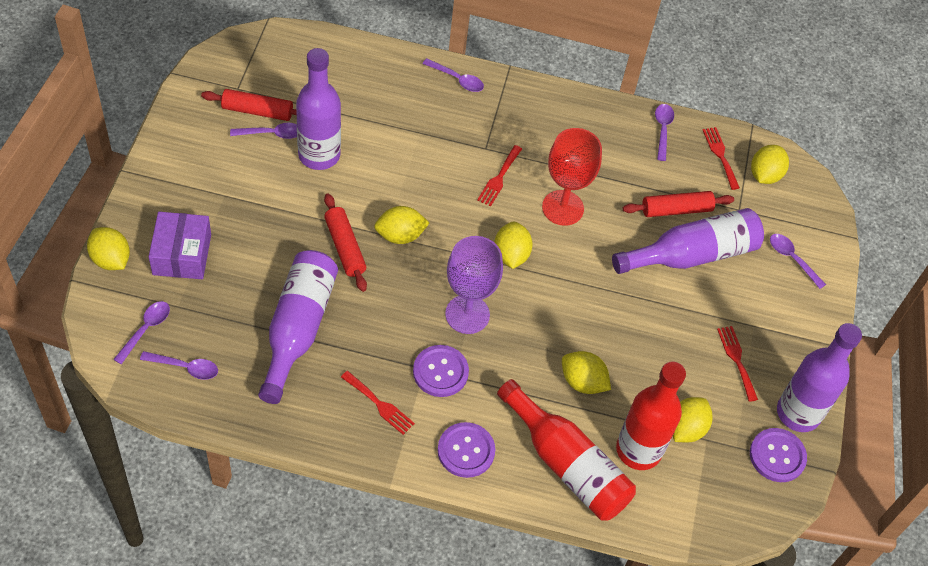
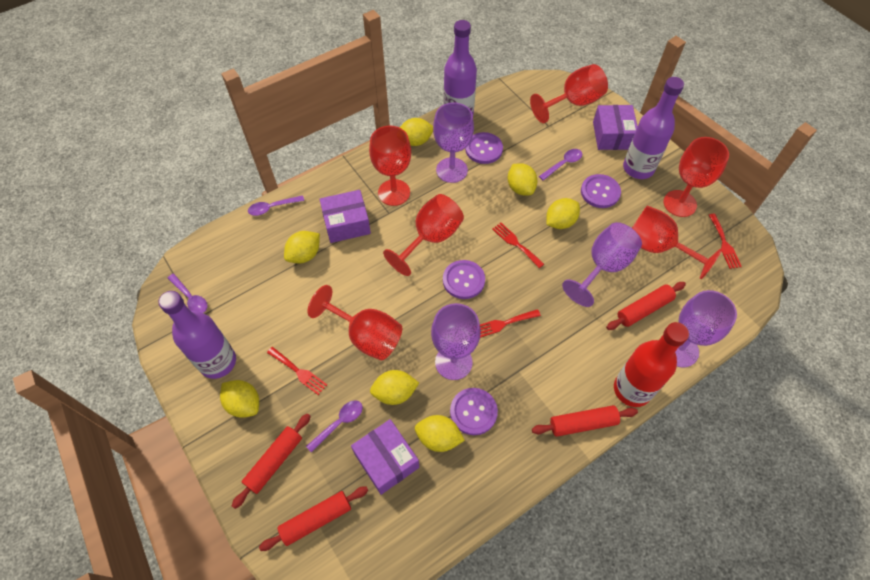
purple bottle: 4 -> 3
purple box: 1 -> 3
purple button: 3 -> 4
purple goblet: 1 -> 4
purple spoon: 6 -> 4
red bottle: 2 -> 1
red goblet: 1 -> 6
red rolling pin: 3 -> 4
yellow lemon: 6 -> 7

